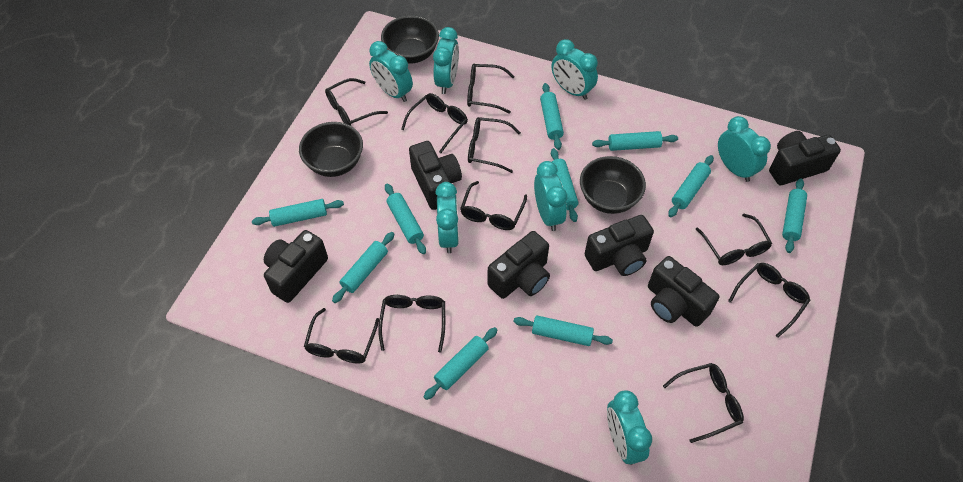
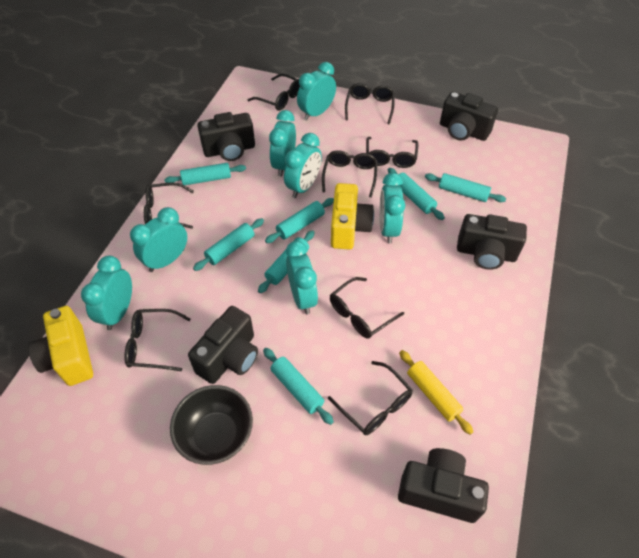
black bowl: 3 -> 1
black camera: 6 -> 5
black glasses: 10 -> 8
turquoise rolling pin: 10 -> 7
yellow camera: 0 -> 2
yellow rolling pin: 0 -> 1

